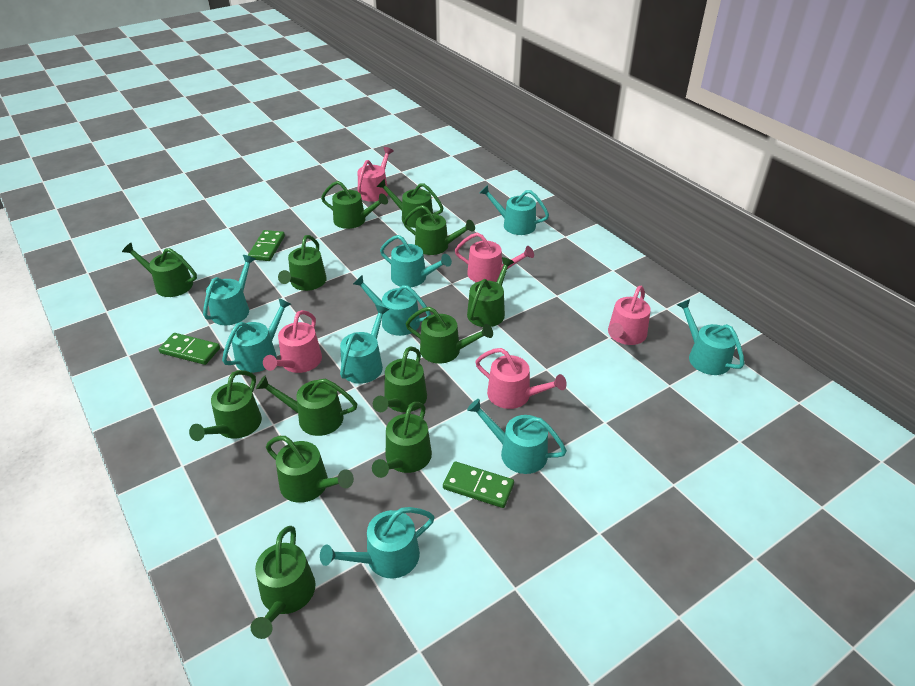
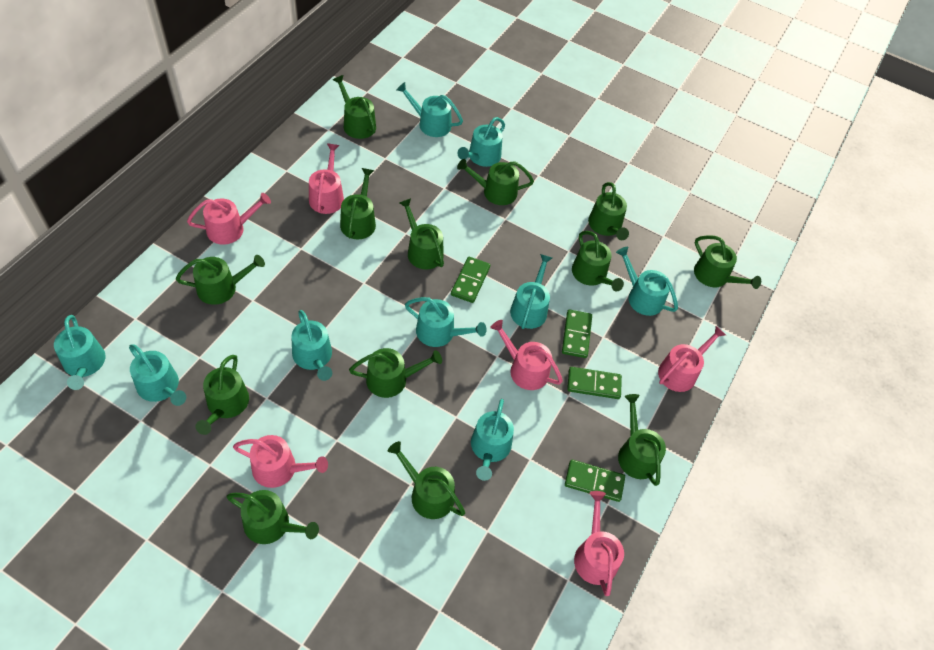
green domino: 3 -> 4
pink watering can: 5 -> 6

